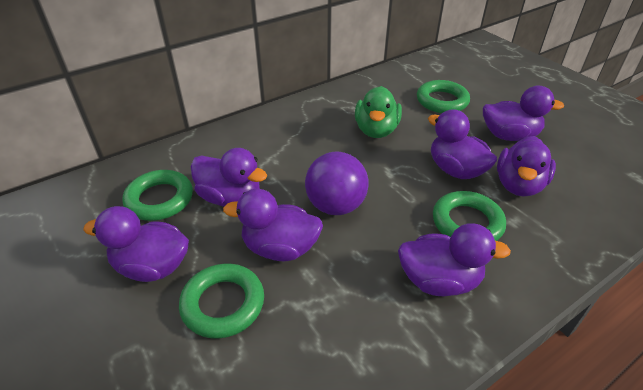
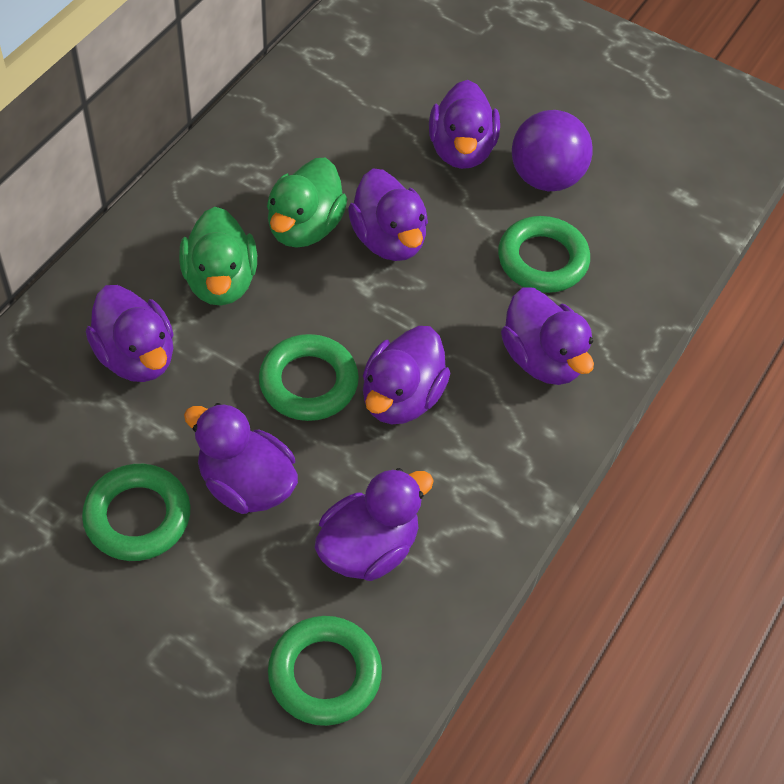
green duck: 1 -> 2

